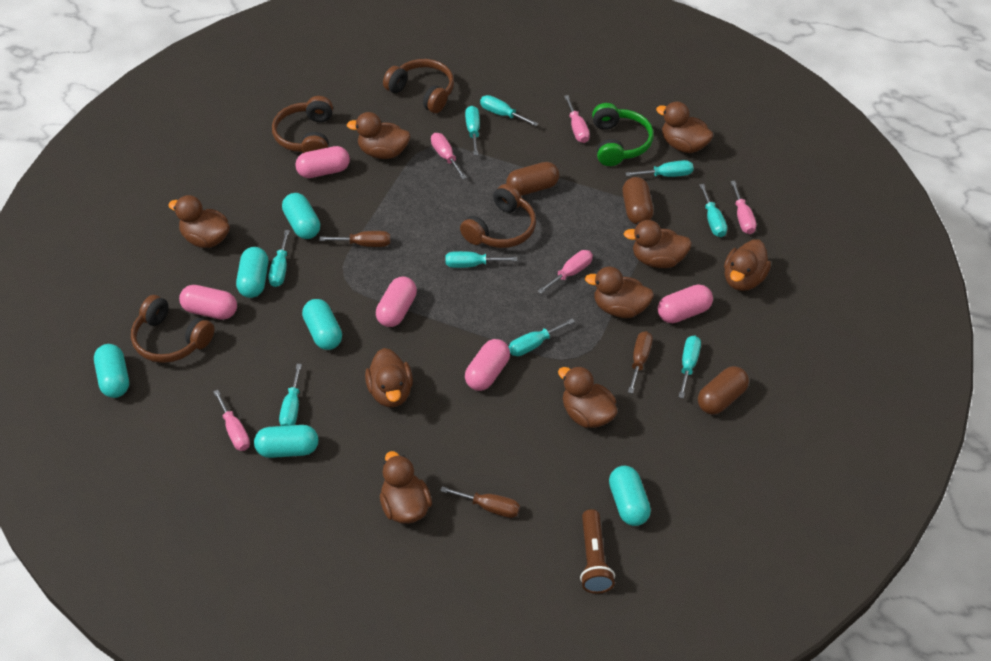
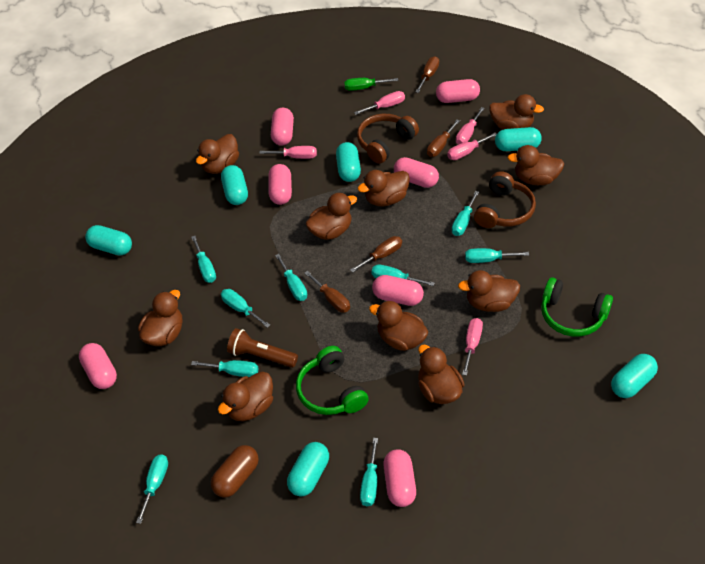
brown capsule: 3 -> 1
brown duck: 9 -> 10
brown headphones: 4 -> 2
brown screwdriver: 3 -> 4
green headphones: 1 -> 2
green screwdriver: 0 -> 1
pink capsule: 5 -> 7

